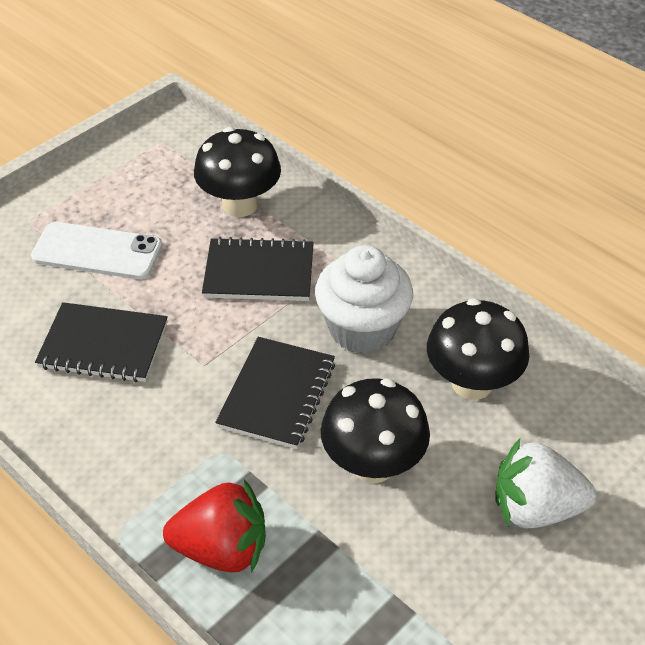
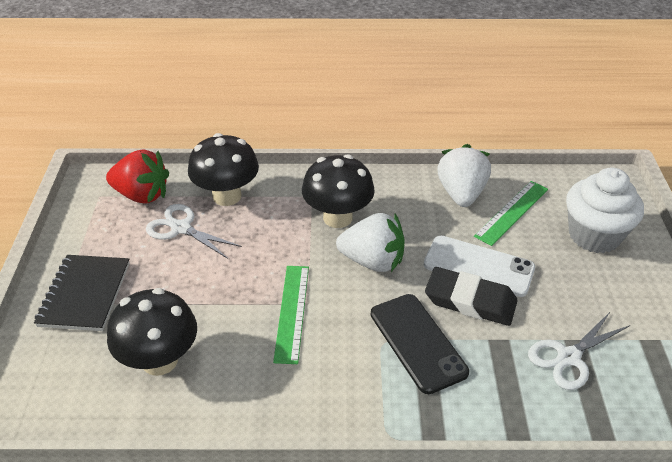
black eraser: 0 -> 1
black notebook: 3 -> 1
black phone: 0 -> 1
green ruler: 0 -> 2
white scissors: 0 -> 2
white strawberry: 1 -> 2

